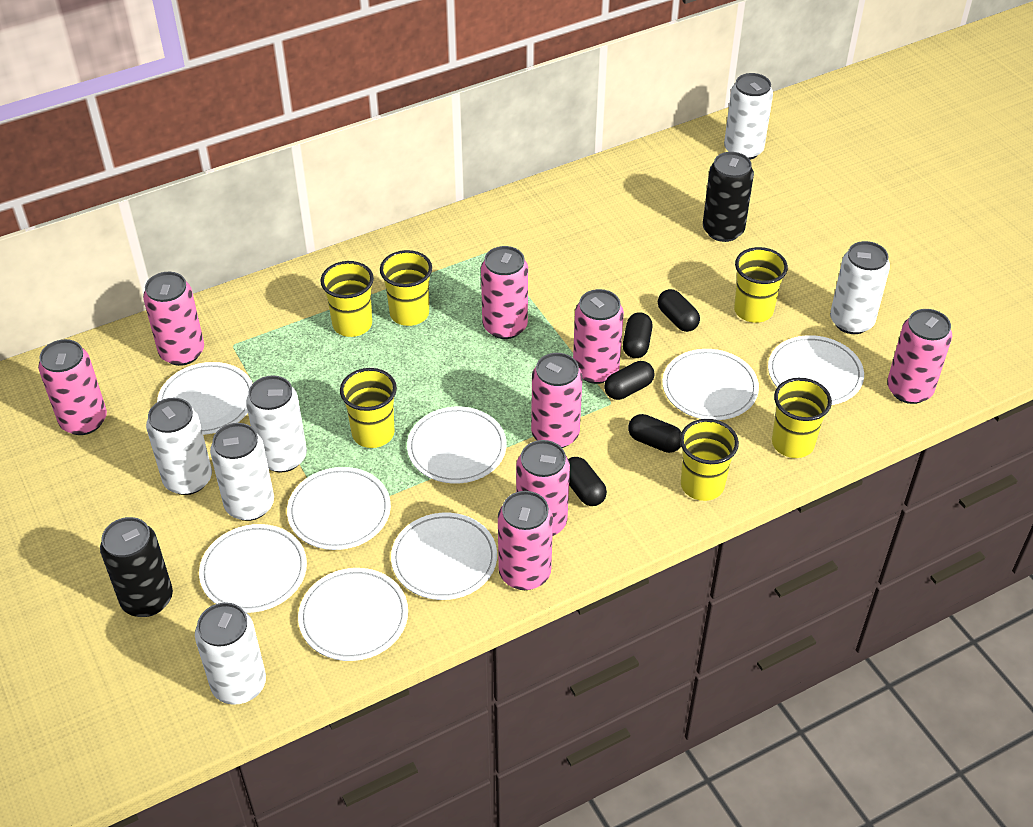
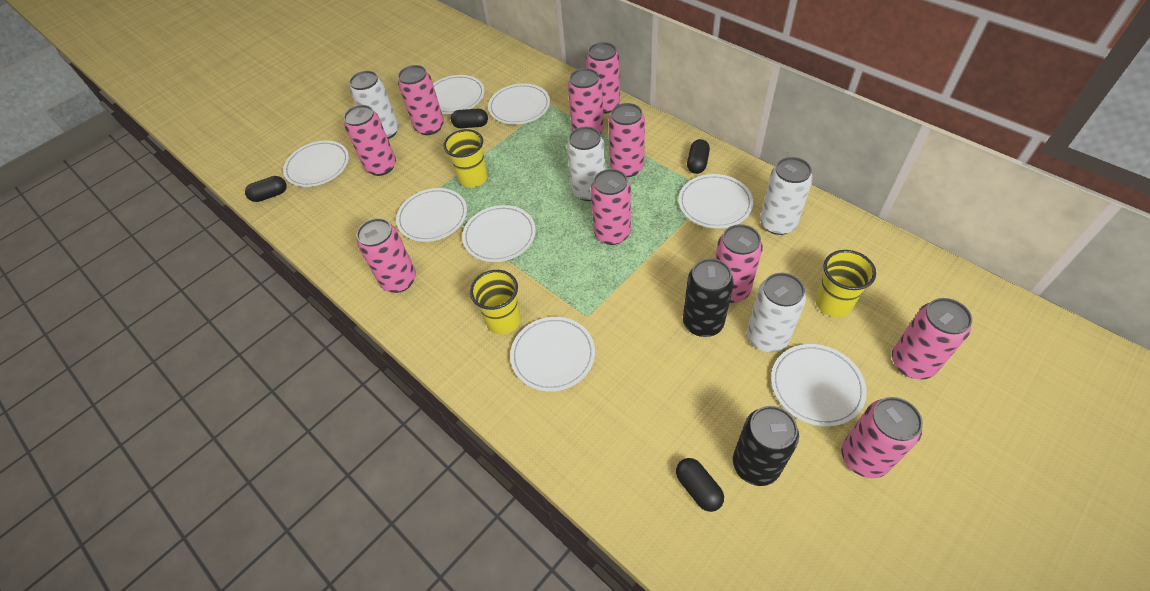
black capsule: 5 -> 4
pink can: 8 -> 10
white can: 6 -> 4
yellow cup: 6 -> 3

